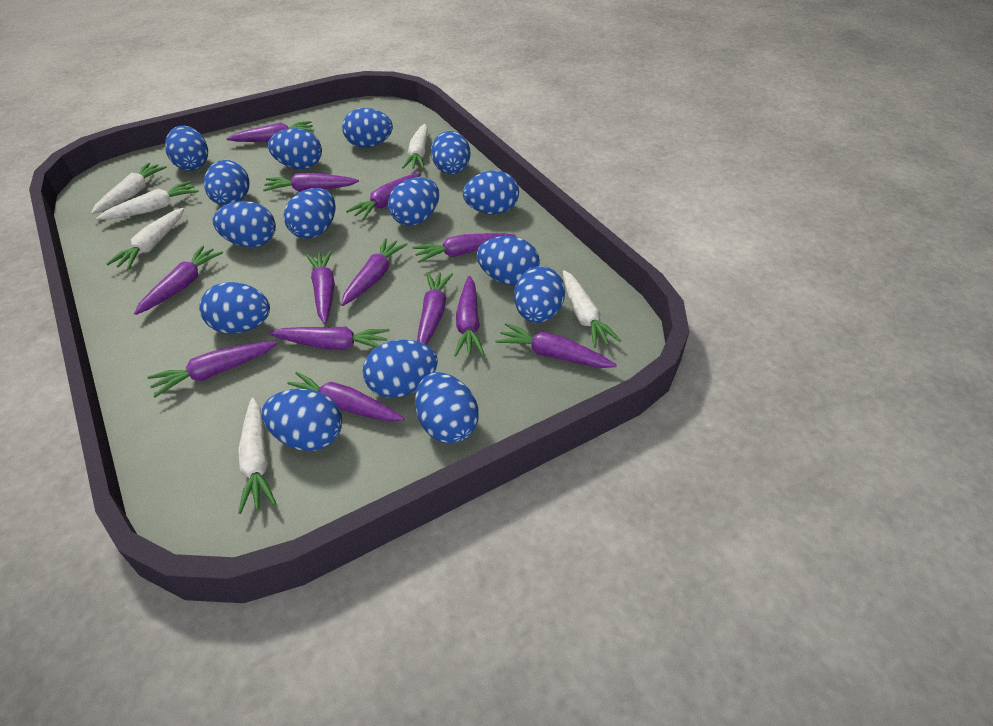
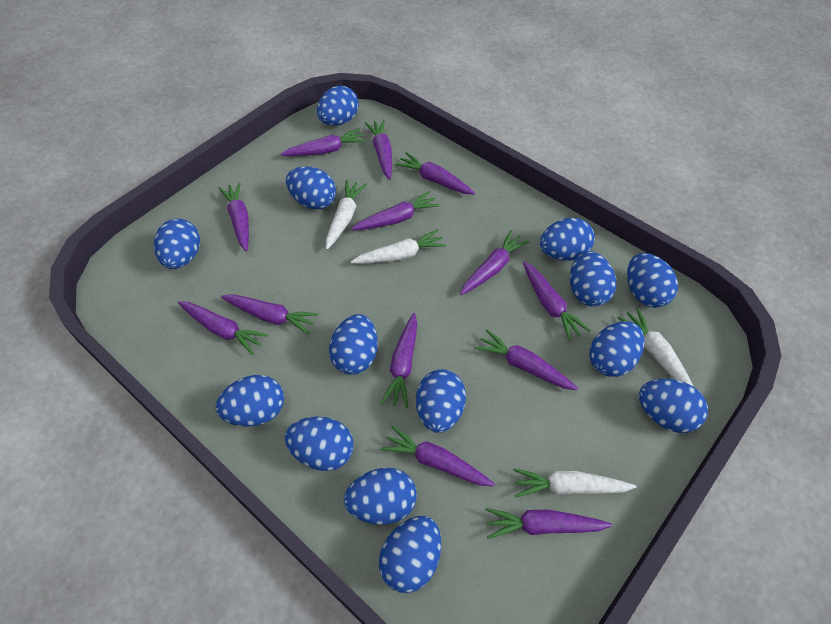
blue egg: 15 -> 14
white carrot: 6 -> 4

